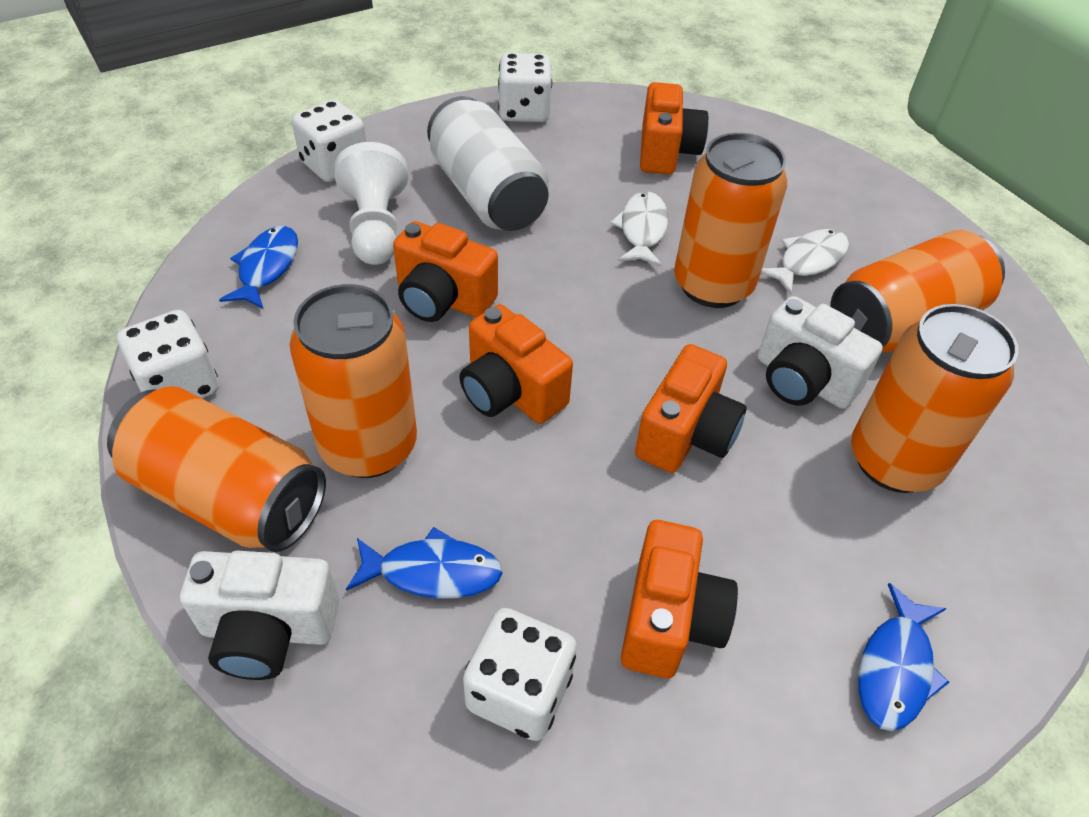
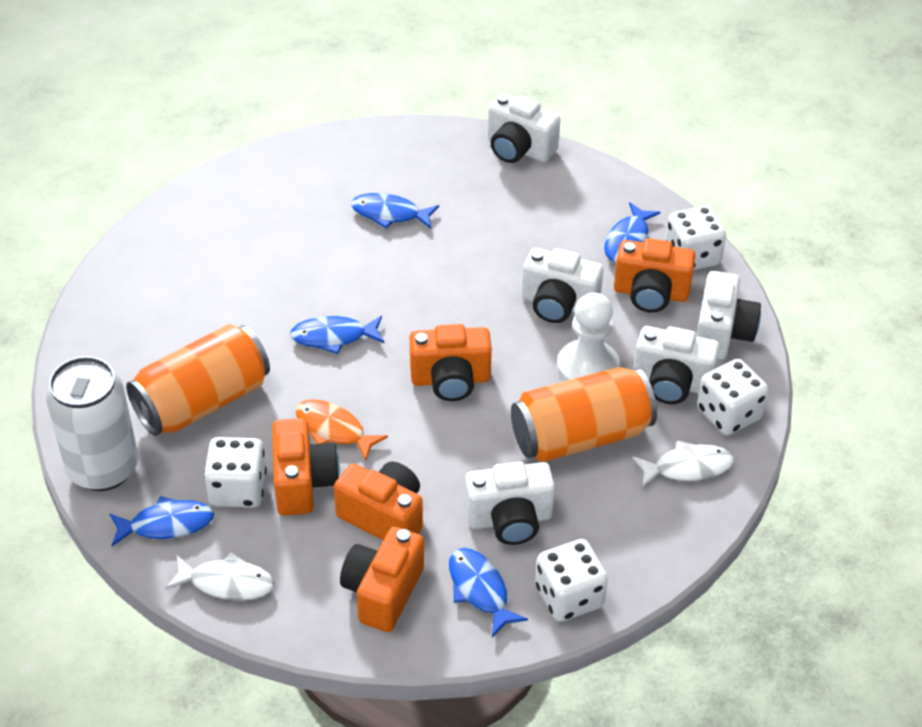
blue fish: 3 -> 5
orange can: 5 -> 2
orange fish: 0 -> 1
white camera: 2 -> 5

